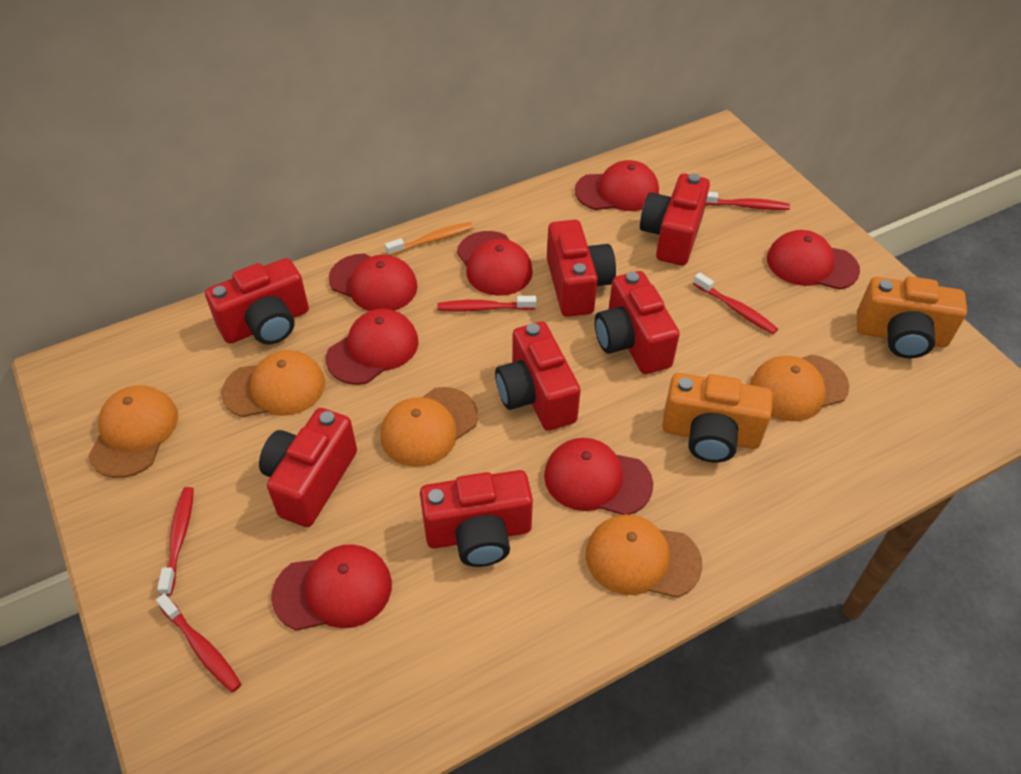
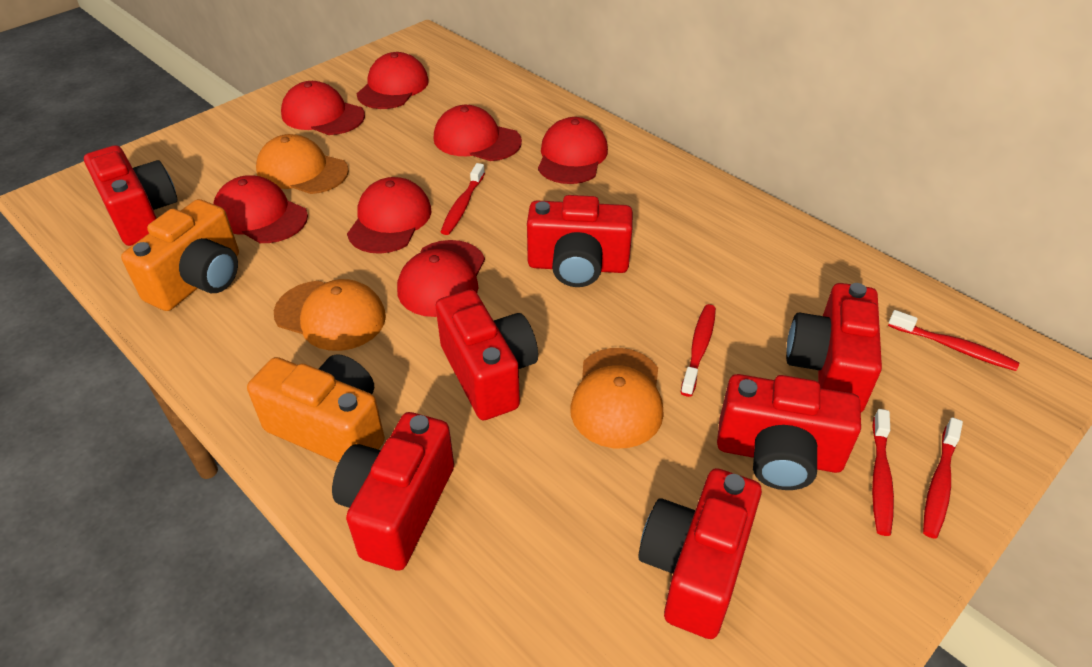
orange cap: 5 -> 3
orange toothbrush: 1 -> 0

